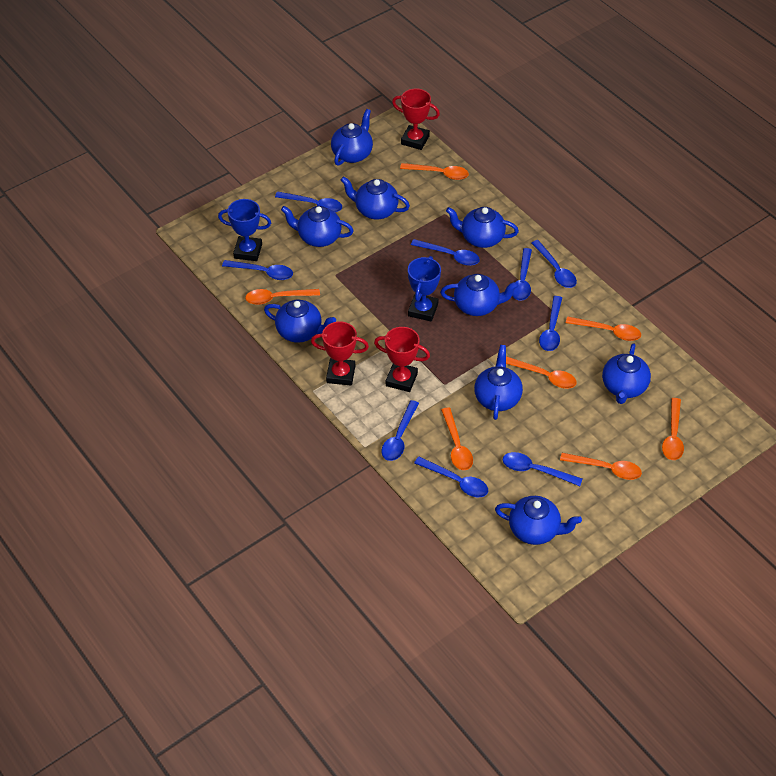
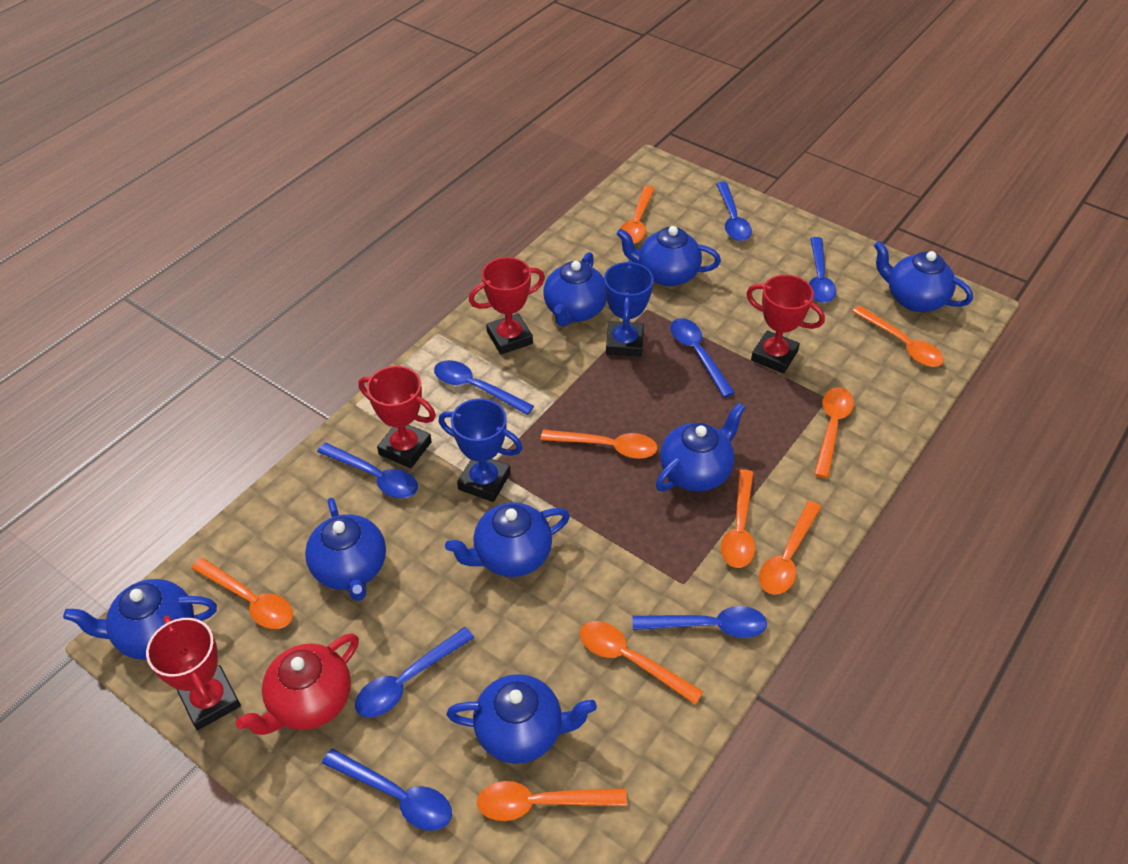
blue spoon: 9 -> 8
blue teapot: 9 -> 8
orange spoon: 7 -> 9
red teapot: 0 -> 1
red trophy: 3 -> 4

